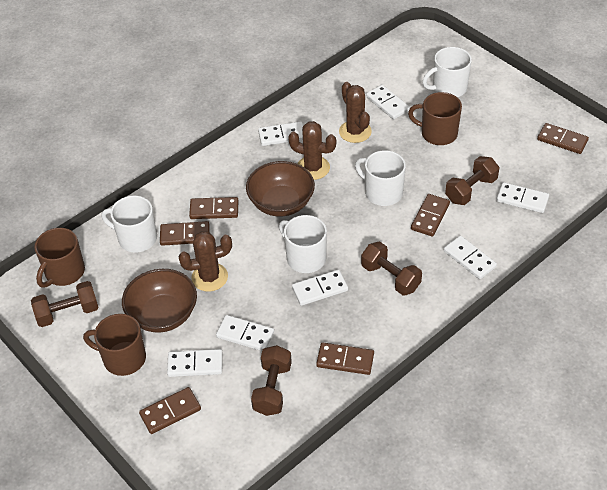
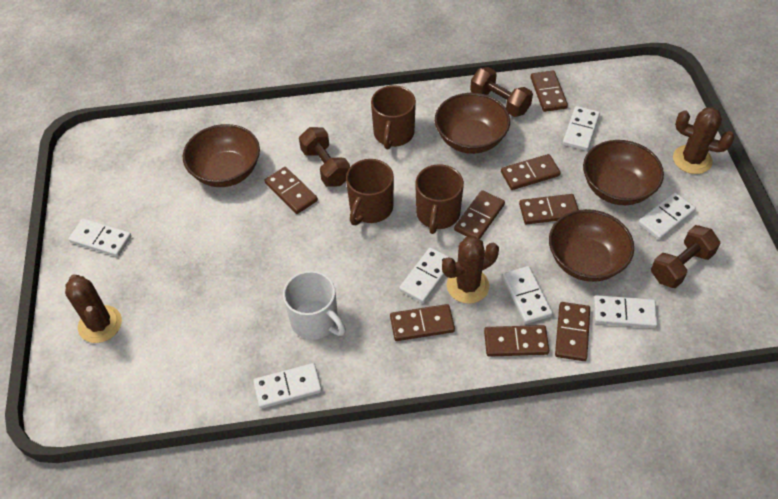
brown bowl: 2 -> 4
brown domino: 6 -> 8
brown dumbbell: 4 -> 3
white mug: 4 -> 1

